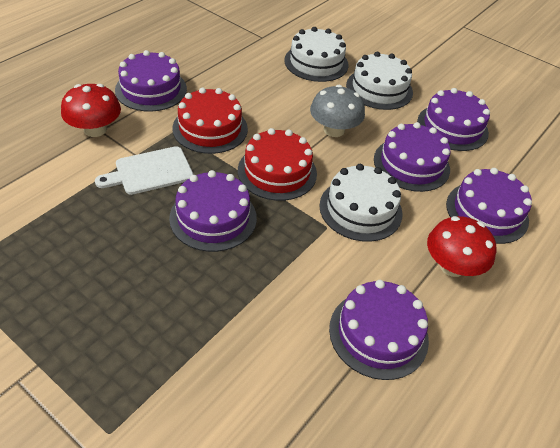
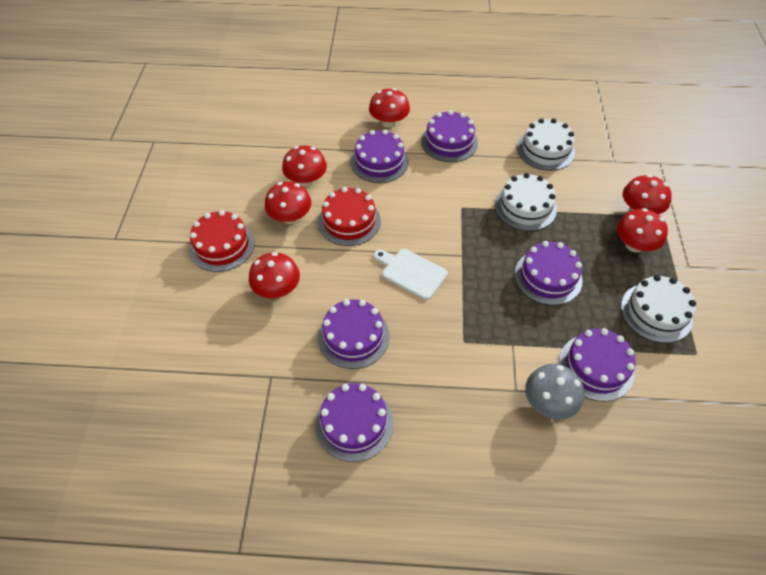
red mushroom: 2 -> 6

